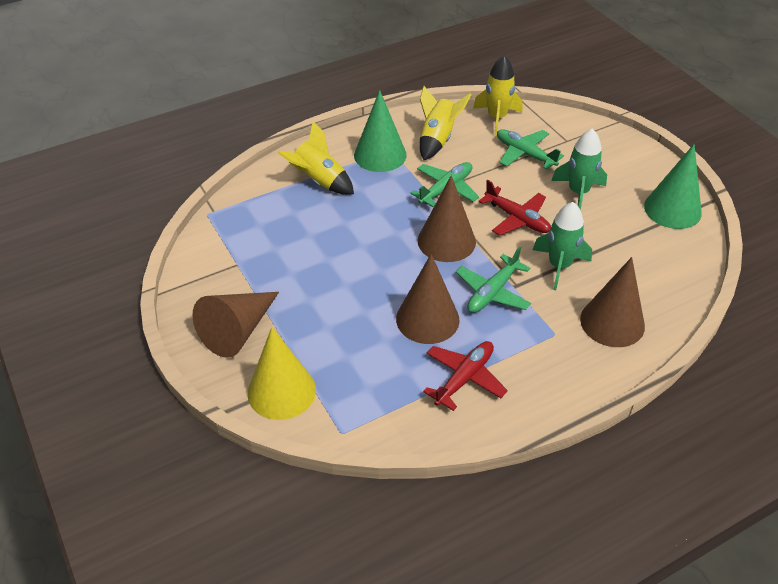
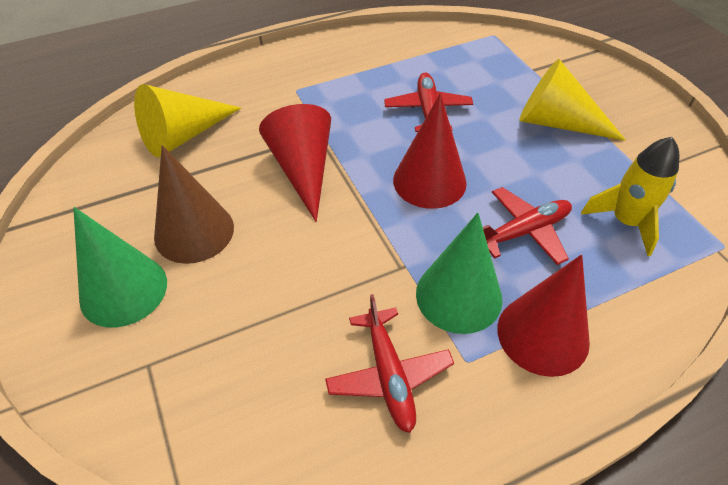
brown cone: 4 -> 1
green plane: 3 -> 0
green rocket: 2 -> 0
red cone: 0 -> 3
red plane: 2 -> 3
yellow cone: 1 -> 2
yellow rocket: 3 -> 1

